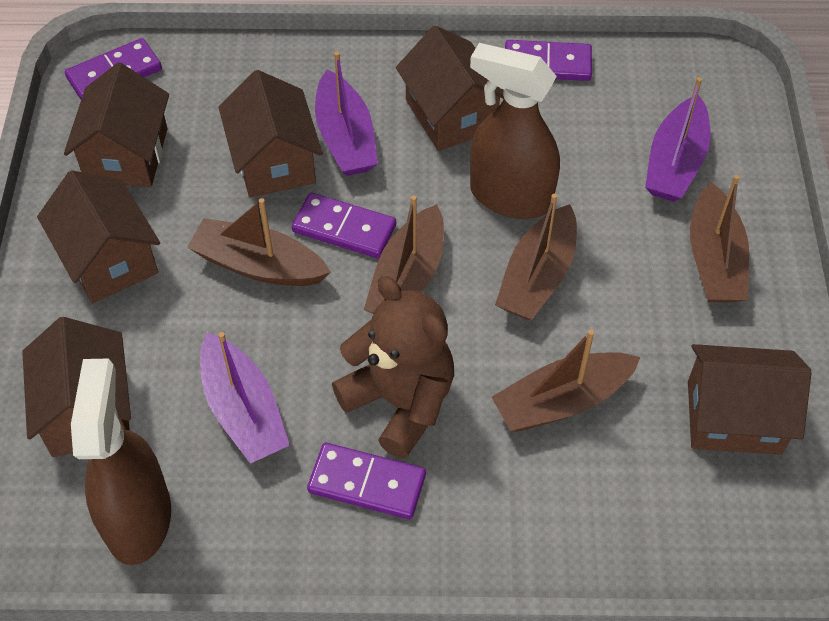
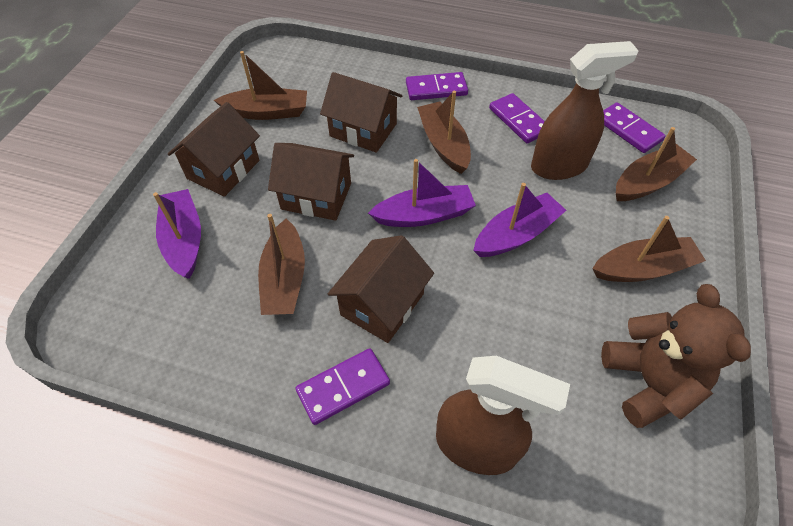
brown house: 6 -> 4

